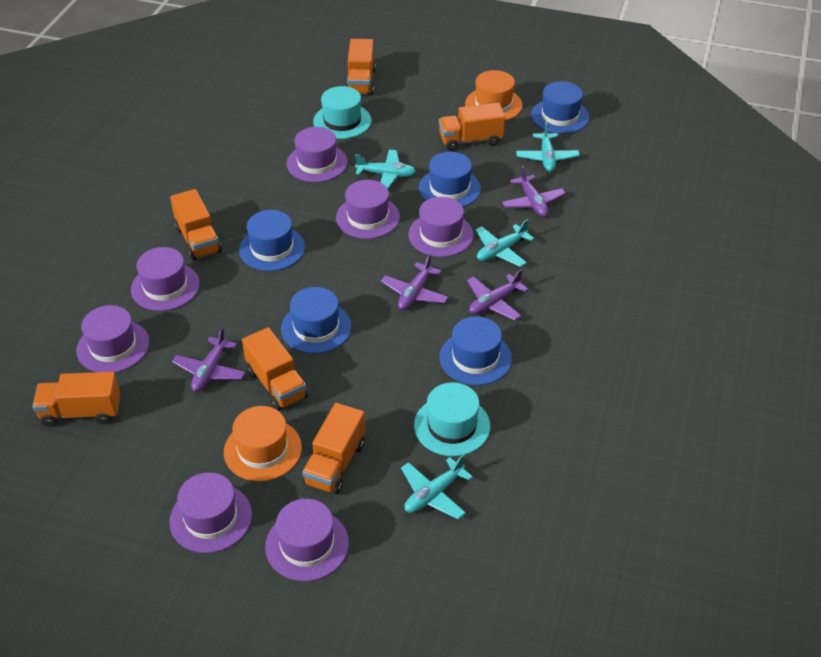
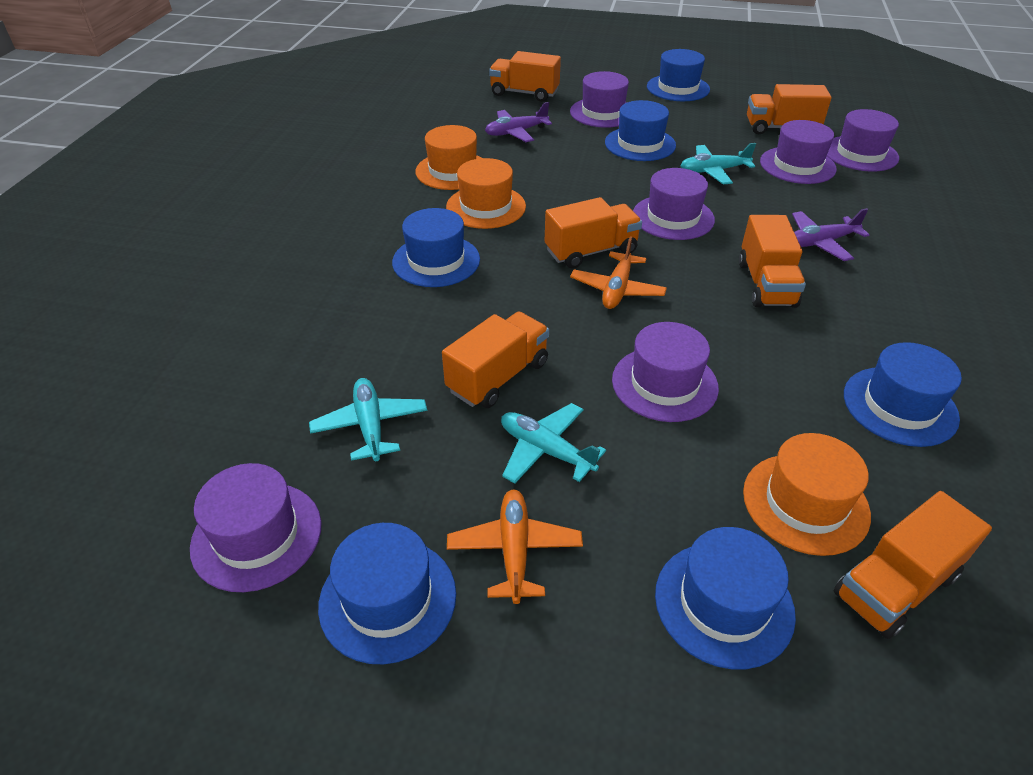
blue hat: 5 -> 6
orange hat: 2 -> 3
orange plane: 0 -> 2
purple hat: 7 -> 6
purple plane: 4 -> 2
turquoise hat: 2 -> 0
turquoise plane: 4 -> 3

